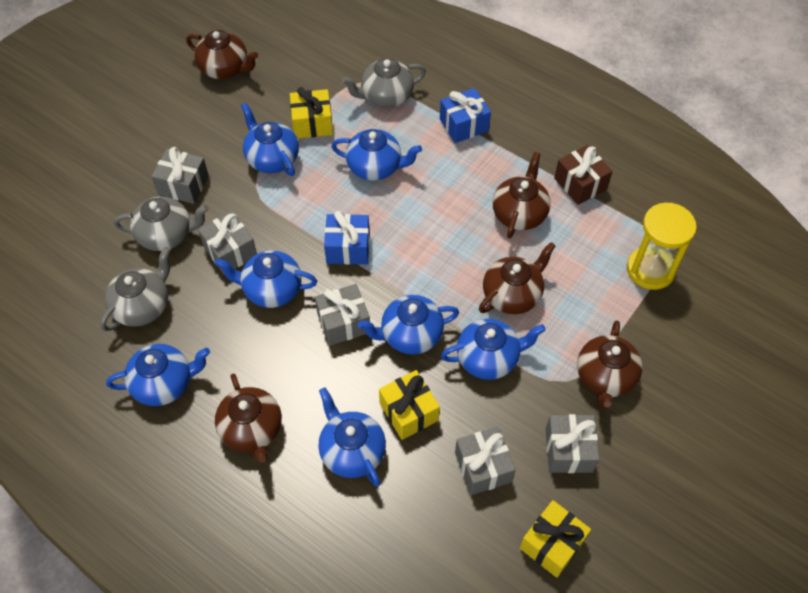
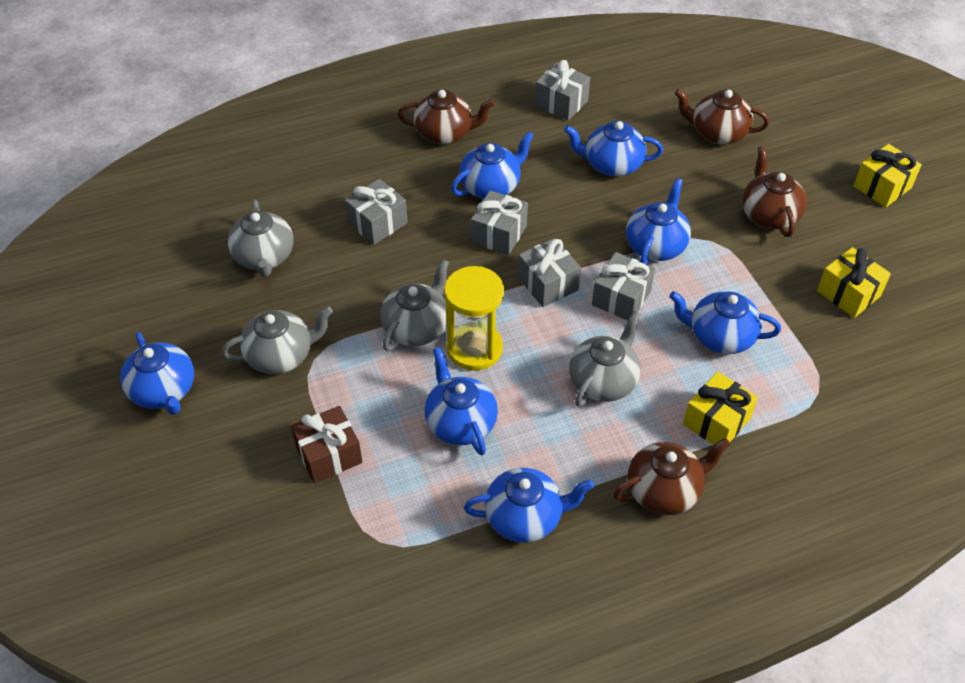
blue gift: 2 -> 0
brown teapot: 5 -> 4
grey teapot: 3 -> 4

